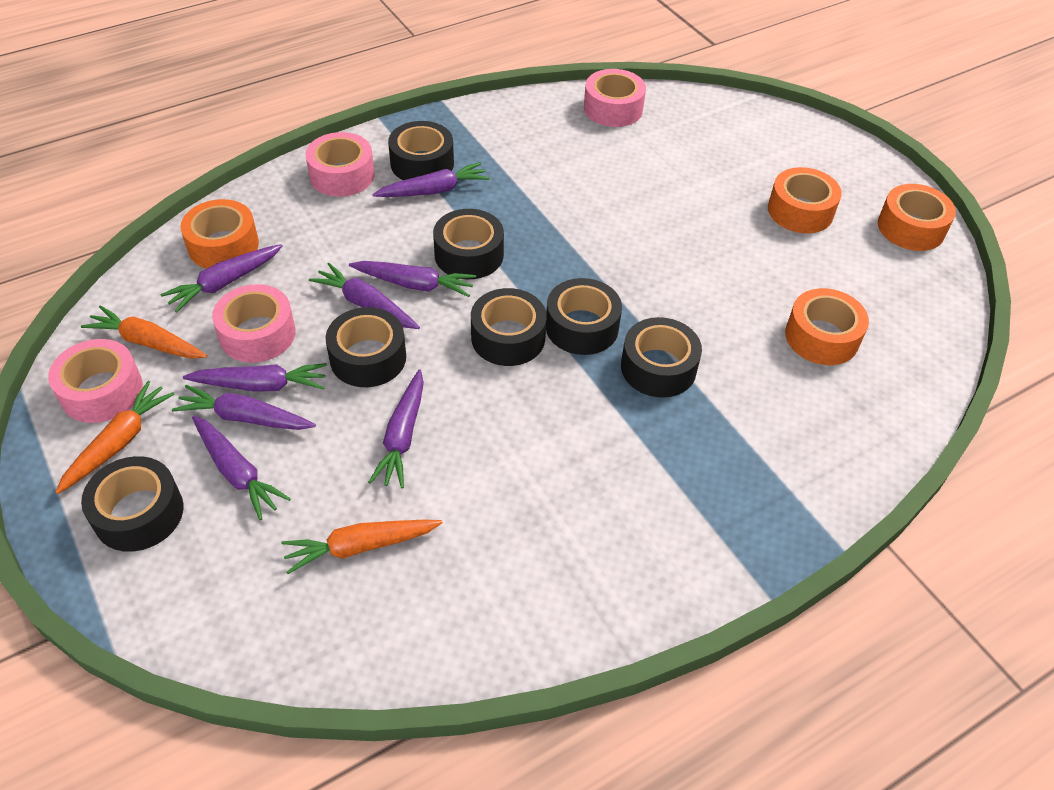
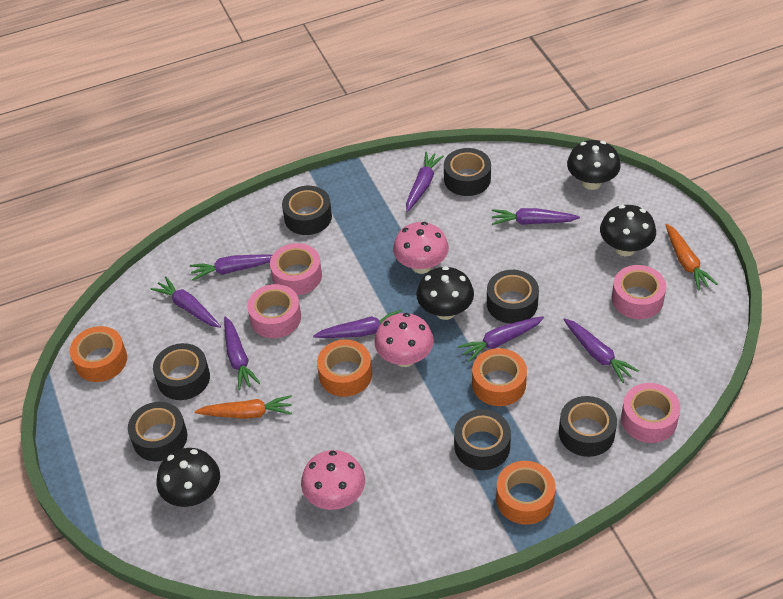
black mushroom: 0 -> 4
orange carrot: 3 -> 2
pink mushroom: 0 -> 3

